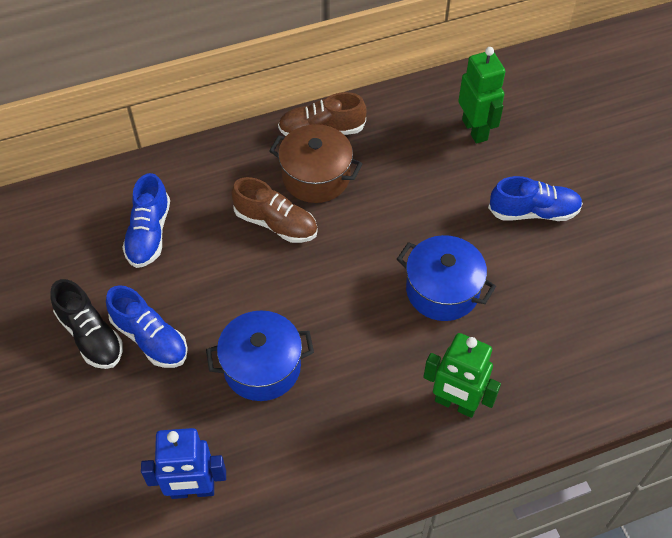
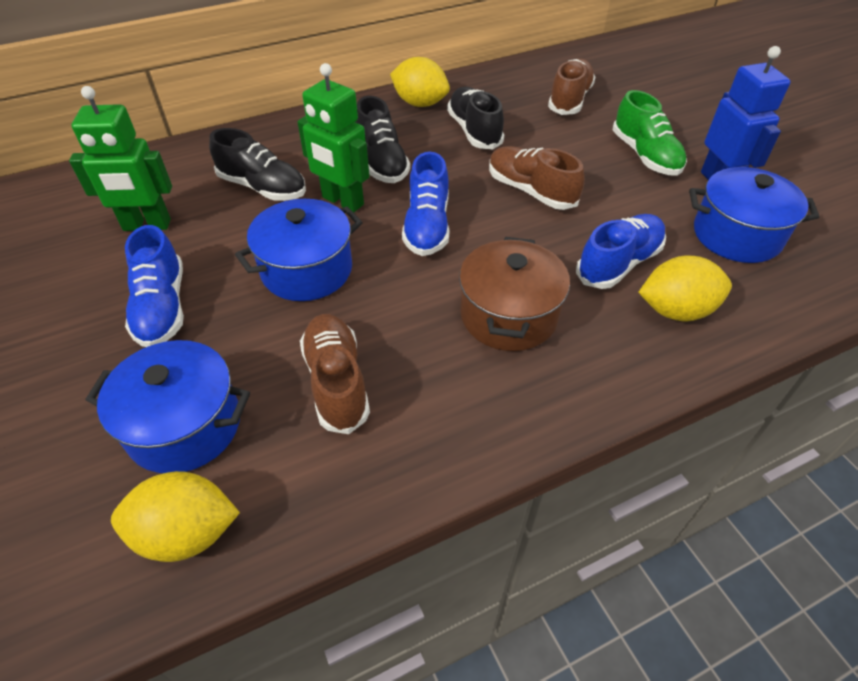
black shoe: 1 -> 3
blue pot: 2 -> 3
brown shoe: 2 -> 3
green shoe: 0 -> 1
yellow lemon: 0 -> 3

